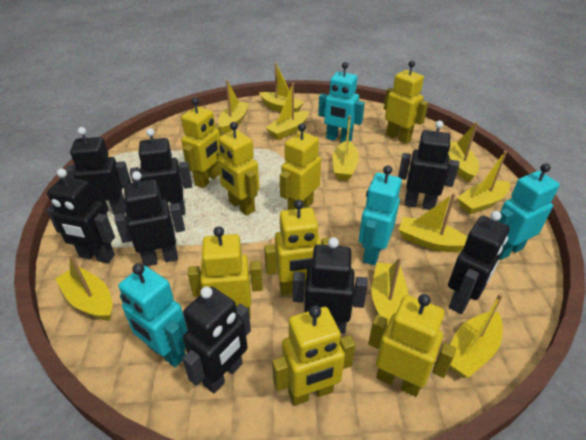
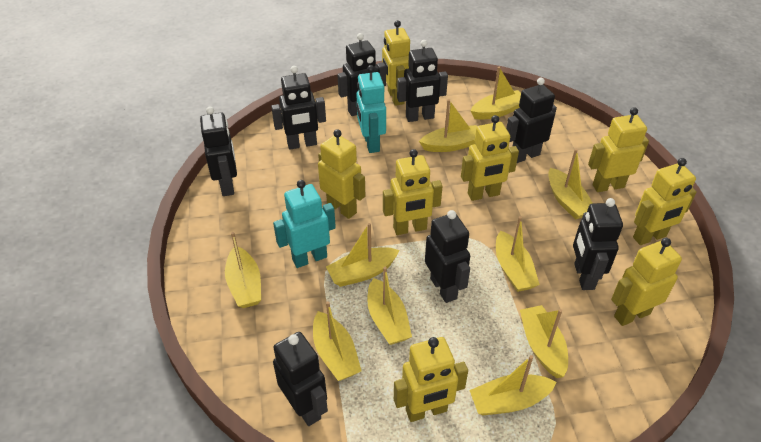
turquoise robot: 4 -> 2

